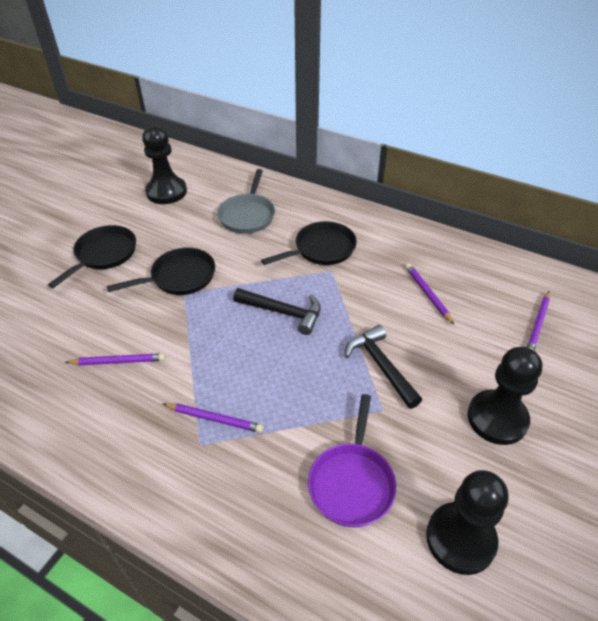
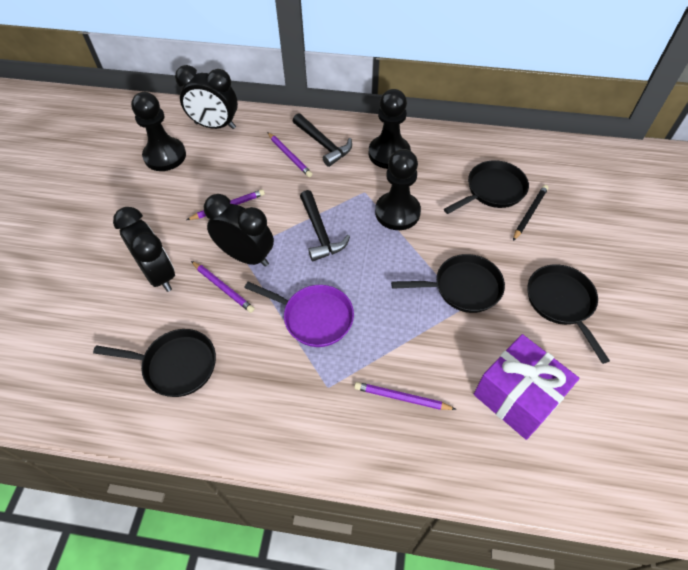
black clock: 0 -> 3
black pan: 3 -> 4
black pencil: 0 -> 1
grey pan: 1 -> 0
purple gift: 0 -> 1

